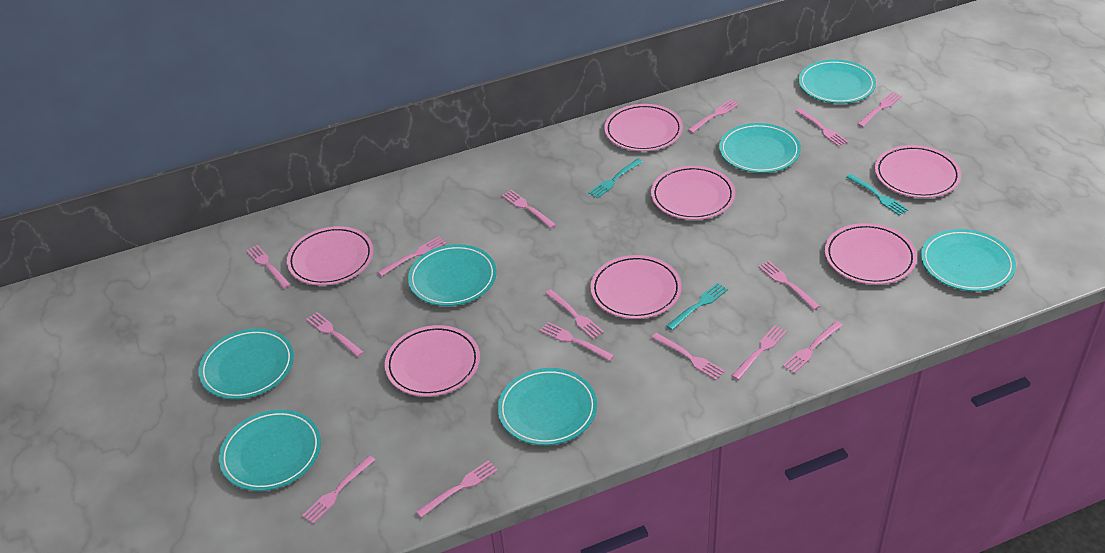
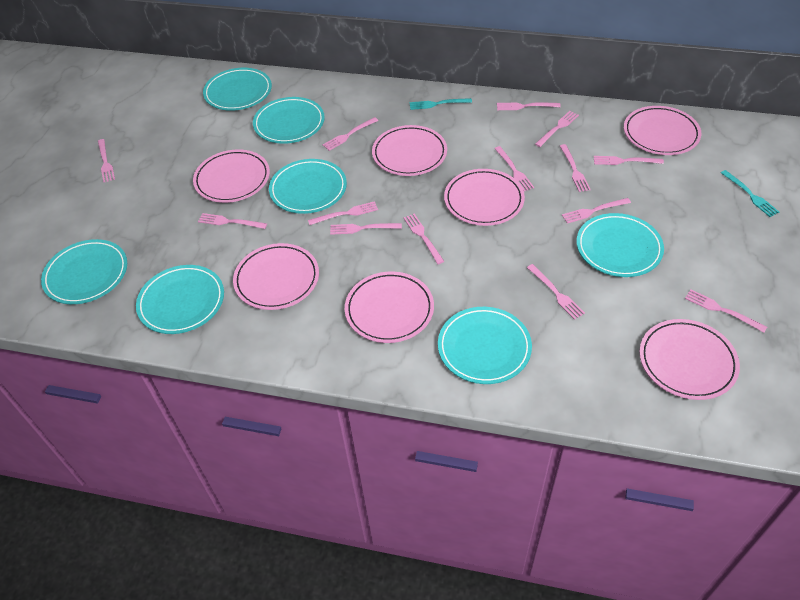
pink fork: 15 -> 14
turquoise fork: 3 -> 2

